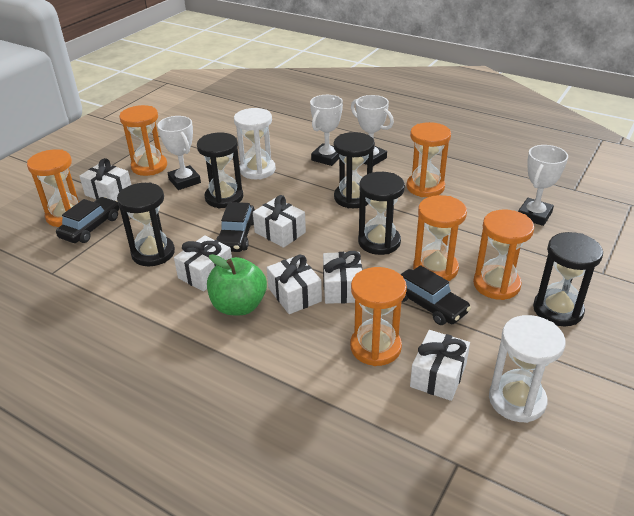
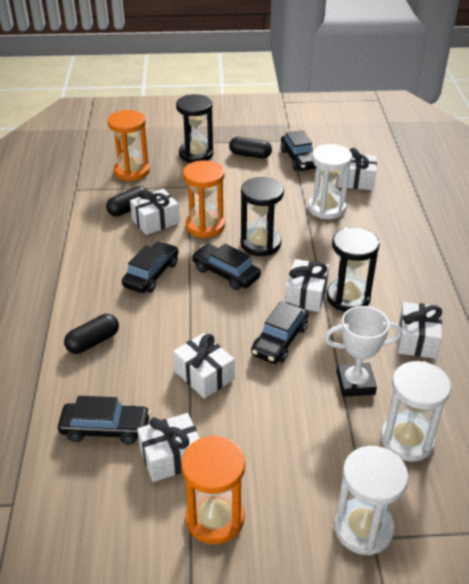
black capsule: 0 -> 3
black car: 3 -> 5
black hourglass: 5 -> 3
green apple: 1 -> 0
orange hourglass: 6 -> 3
white hourglass: 2 -> 3
white trophy: 4 -> 1

